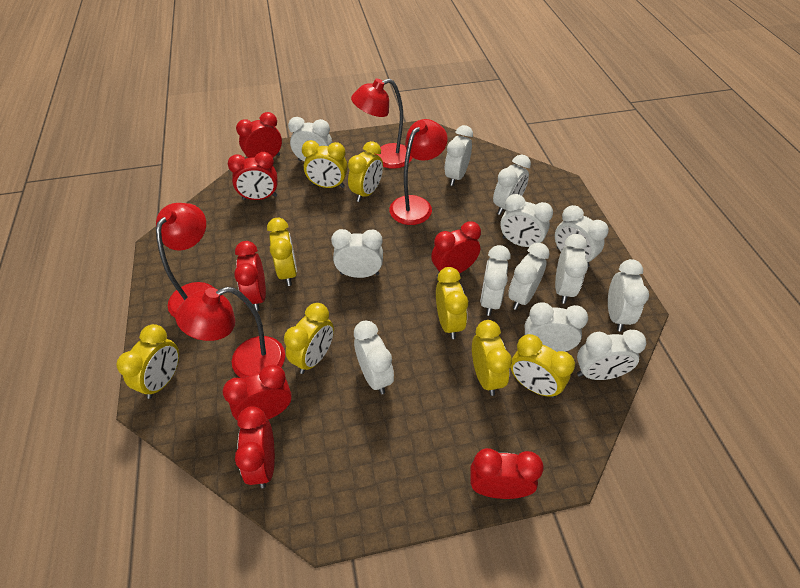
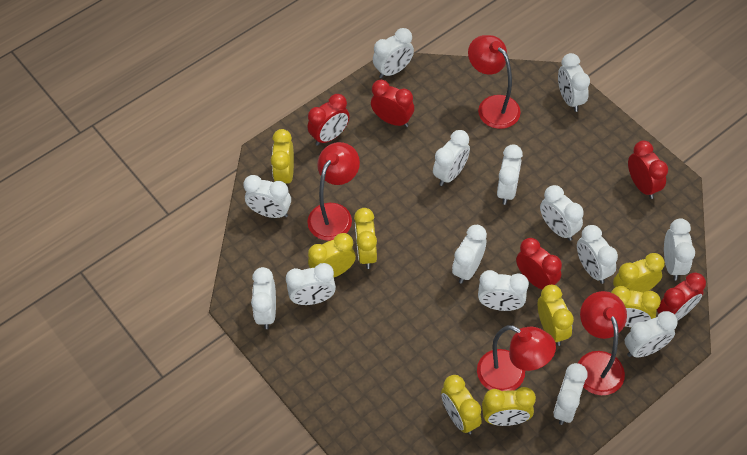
red clock: 7 -> 5
white clock: 13 -> 14

